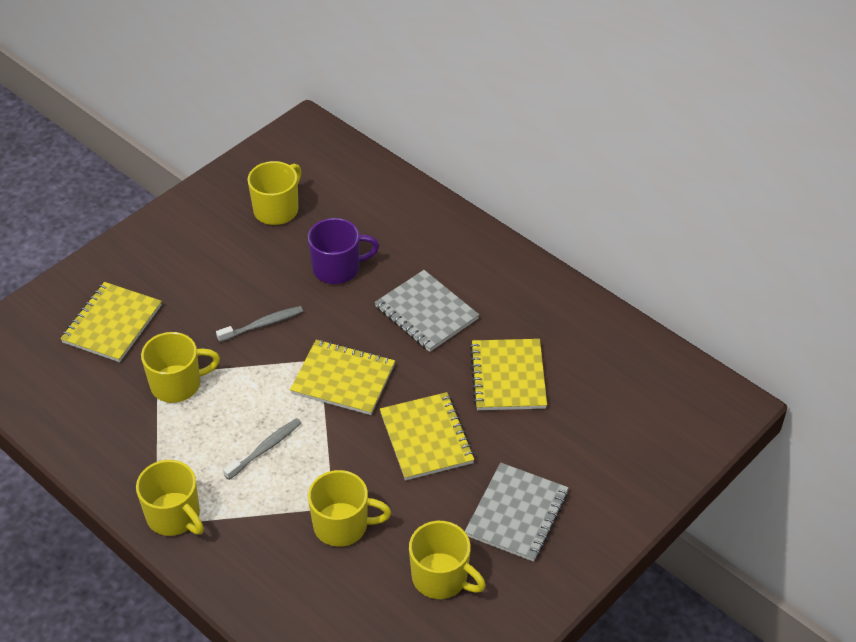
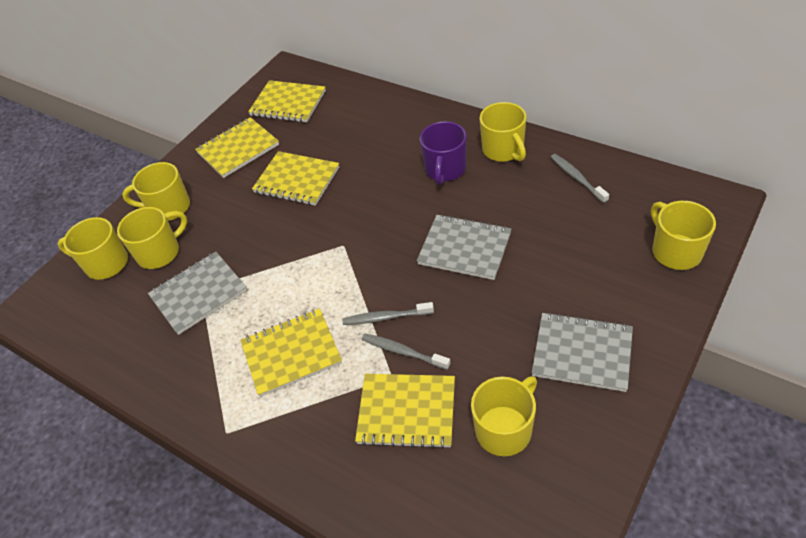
grey notebook: 2 -> 3
grey toothbrush: 2 -> 3
yellow mug: 5 -> 6
yellow notebook: 4 -> 5

